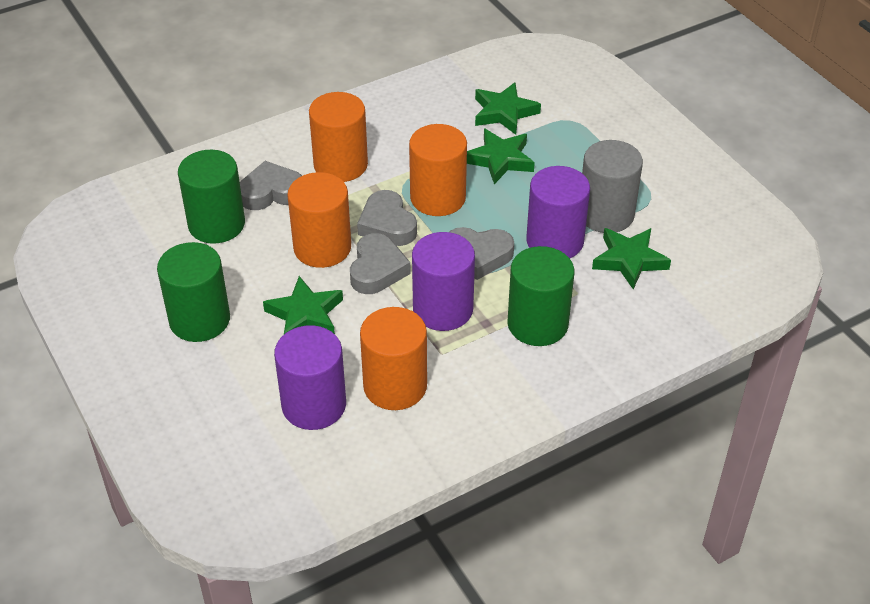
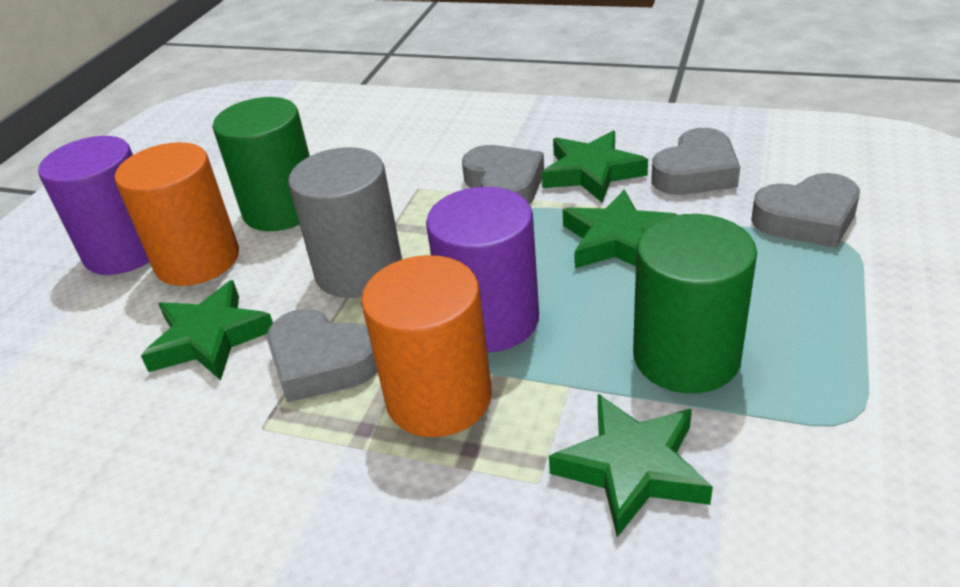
green cylinder: 3 -> 2
orange cylinder: 4 -> 2
purple cylinder: 3 -> 2

